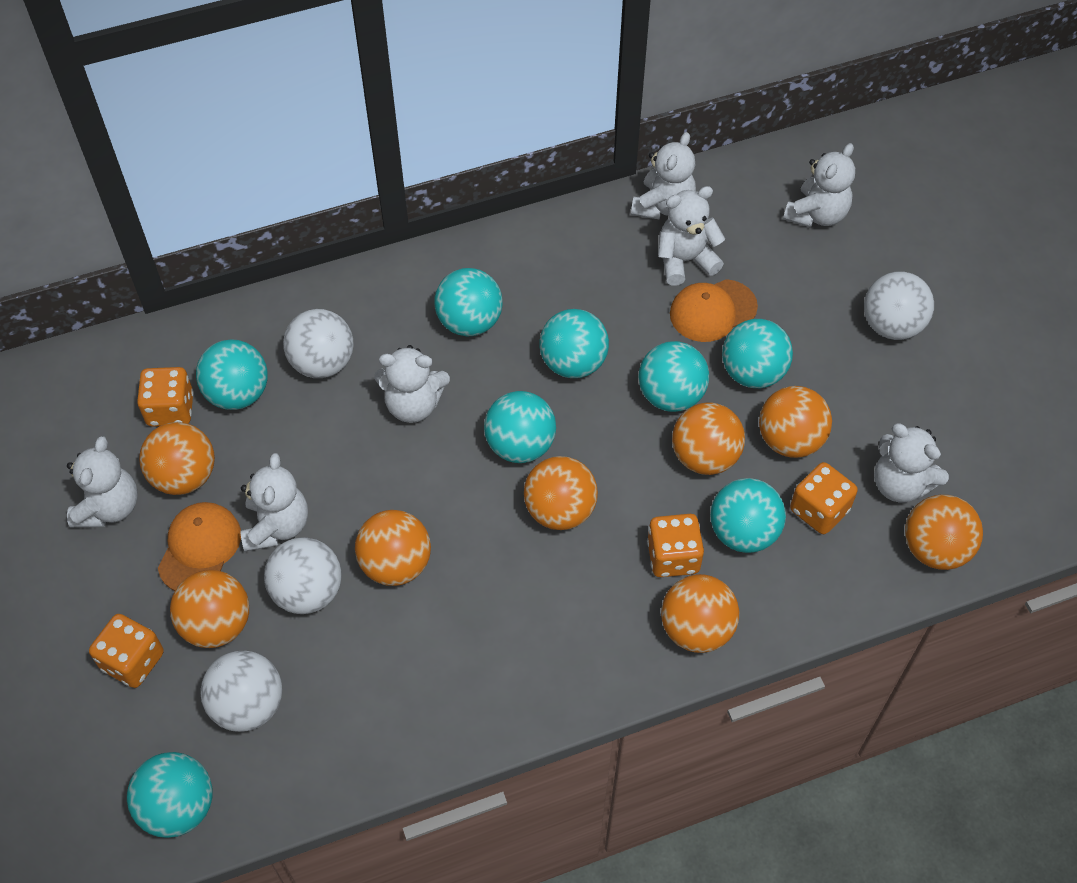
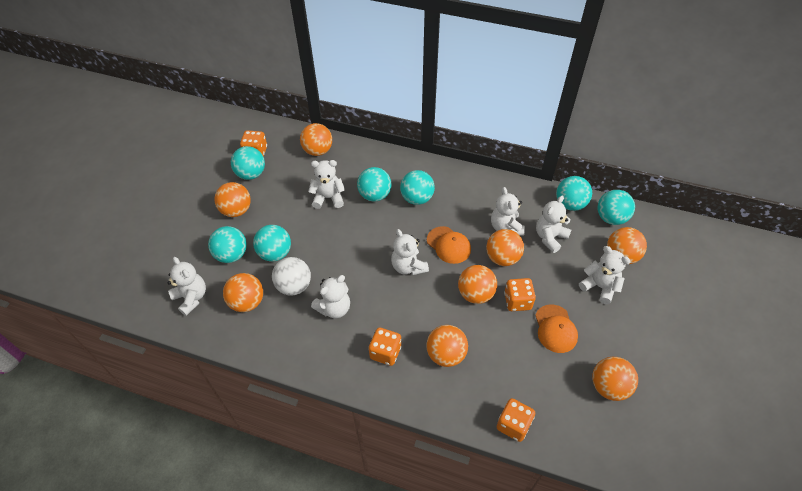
turquoise ball: 8 -> 7
white ball: 4 -> 1

